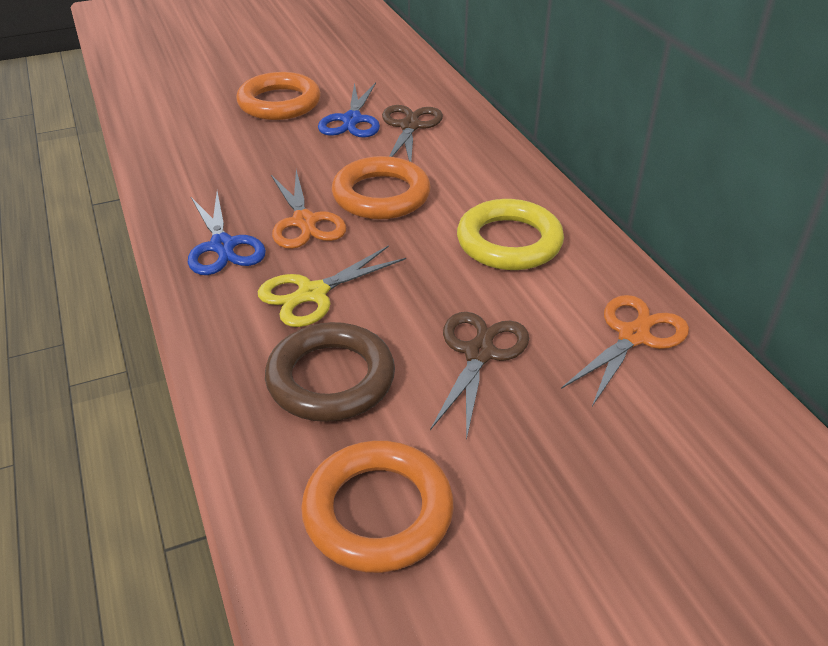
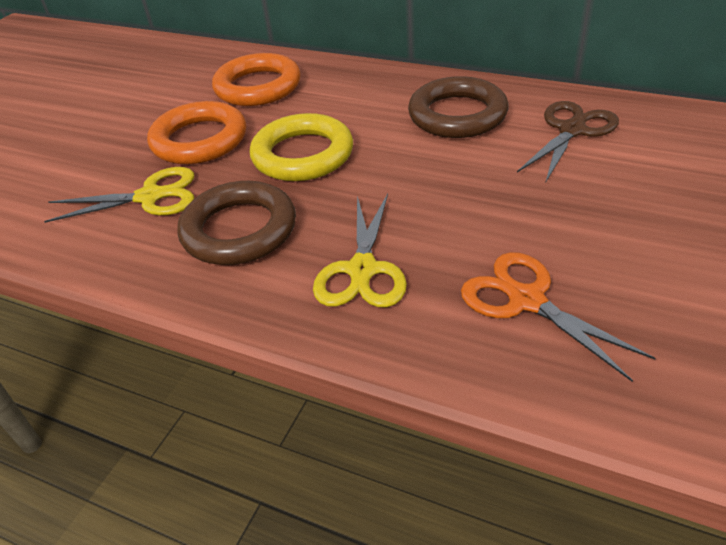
blue scissors: 2 -> 0
brown ring: 1 -> 2
brown scissors: 2 -> 1
orange ring: 3 -> 2
orange scissors: 2 -> 1
yellow scissors: 1 -> 2

